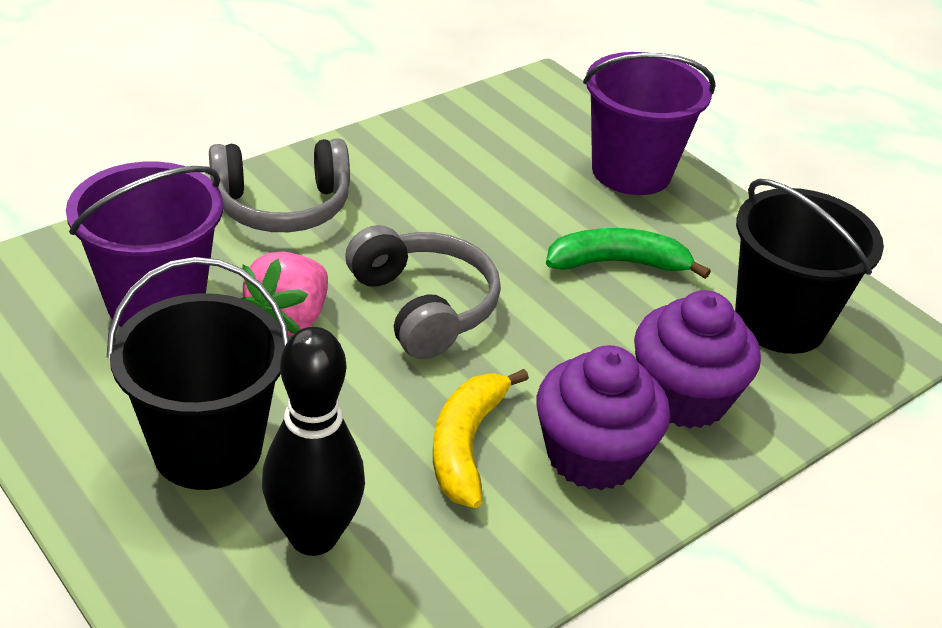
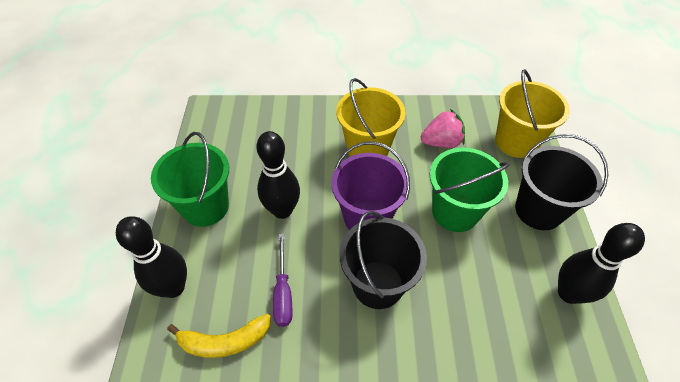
black bowling pin: 1 -> 3
green banana: 1 -> 0
green bucket: 0 -> 2
grey headphones: 2 -> 0
purple bucket: 2 -> 1
purple cupcake: 2 -> 0
purple screwdriver: 0 -> 1
yellow bucket: 0 -> 2

